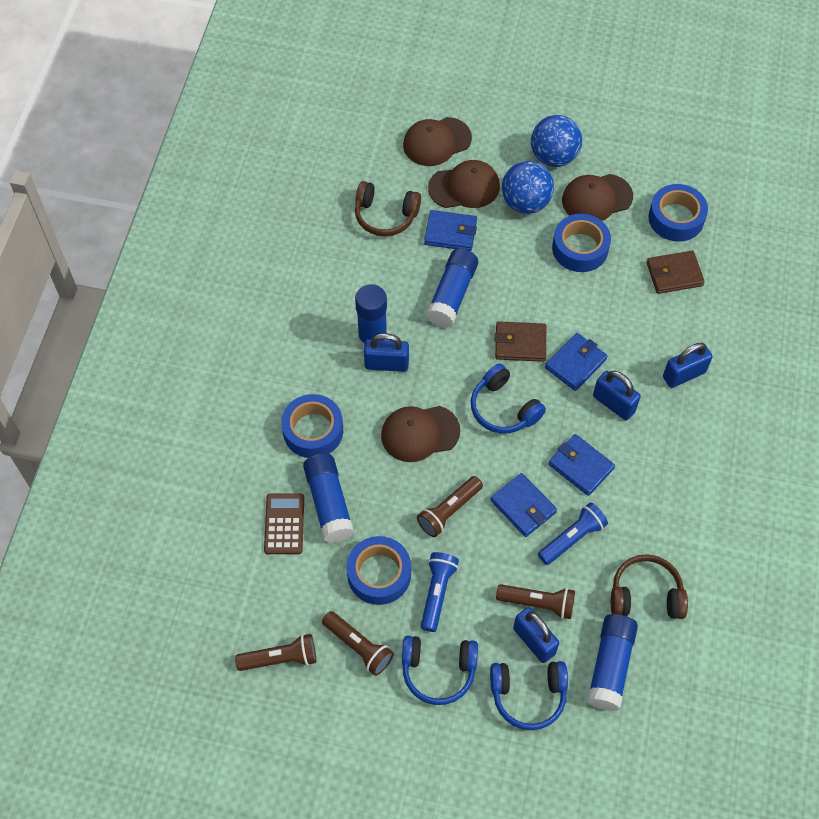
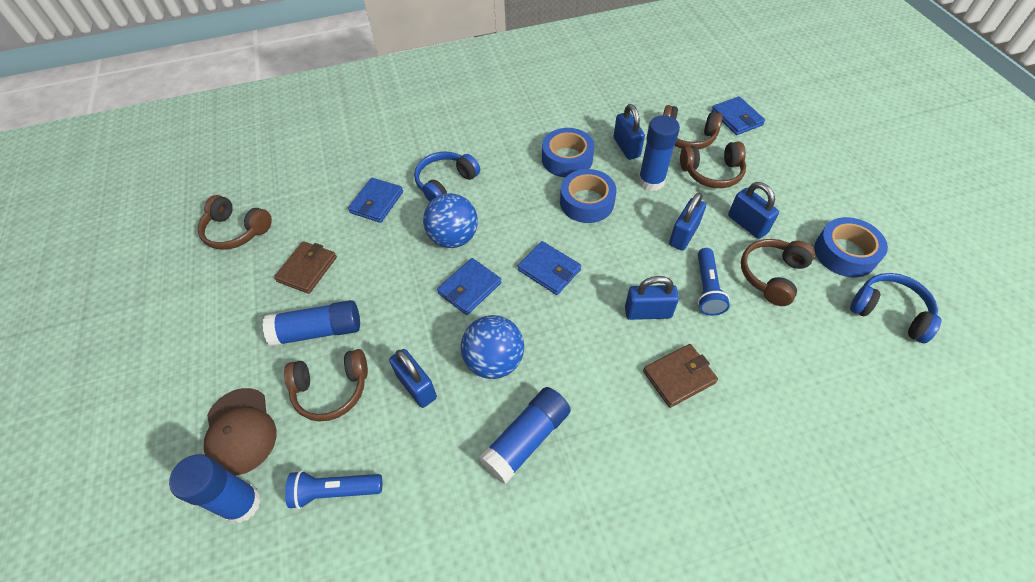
blue headphones: 3 -> 2
blue padlock: 4 -> 5
blue tape: 4 -> 3
brown calculator: 1 -> 0
brown cap: 4 -> 1
brown flashlight: 4 -> 0
brown headphones: 2 -> 5

